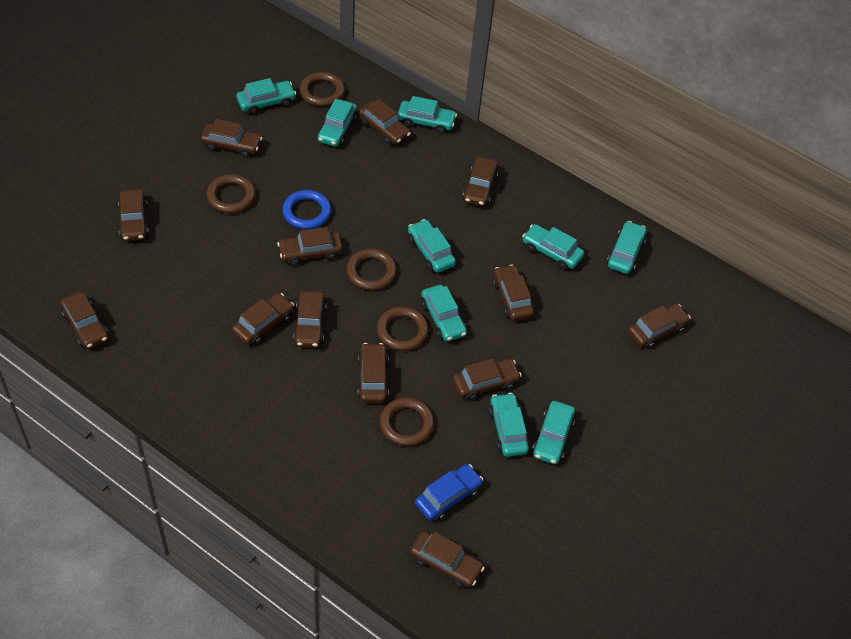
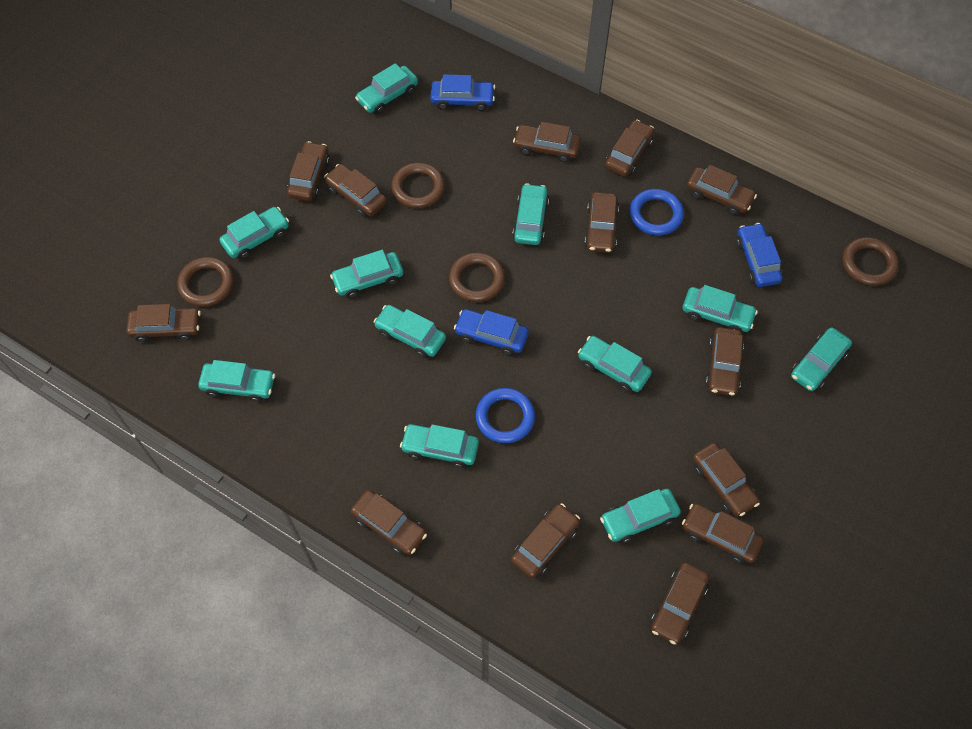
blue car: 1 -> 3
blue ring: 1 -> 2
brown ring: 5 -> 4
turquoise car: 9 -> 11

